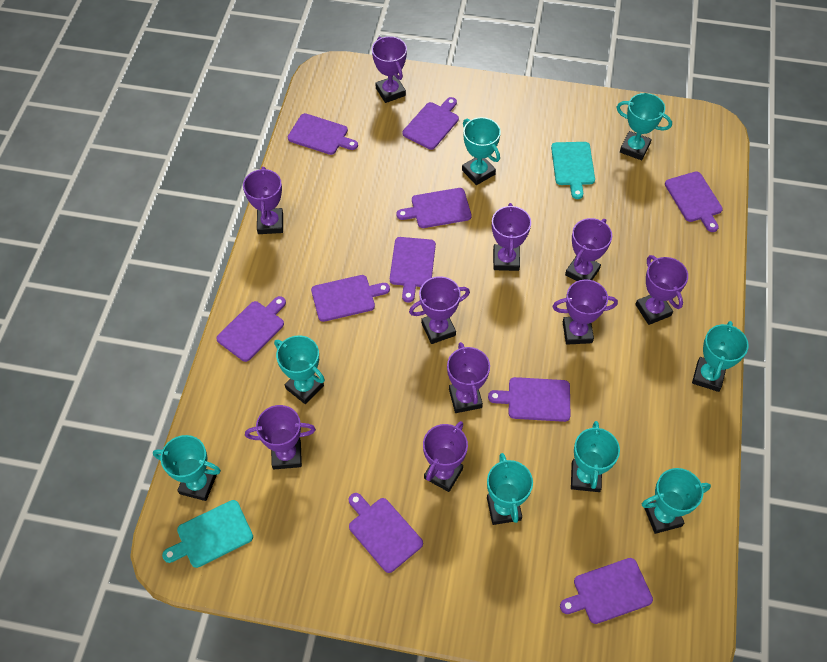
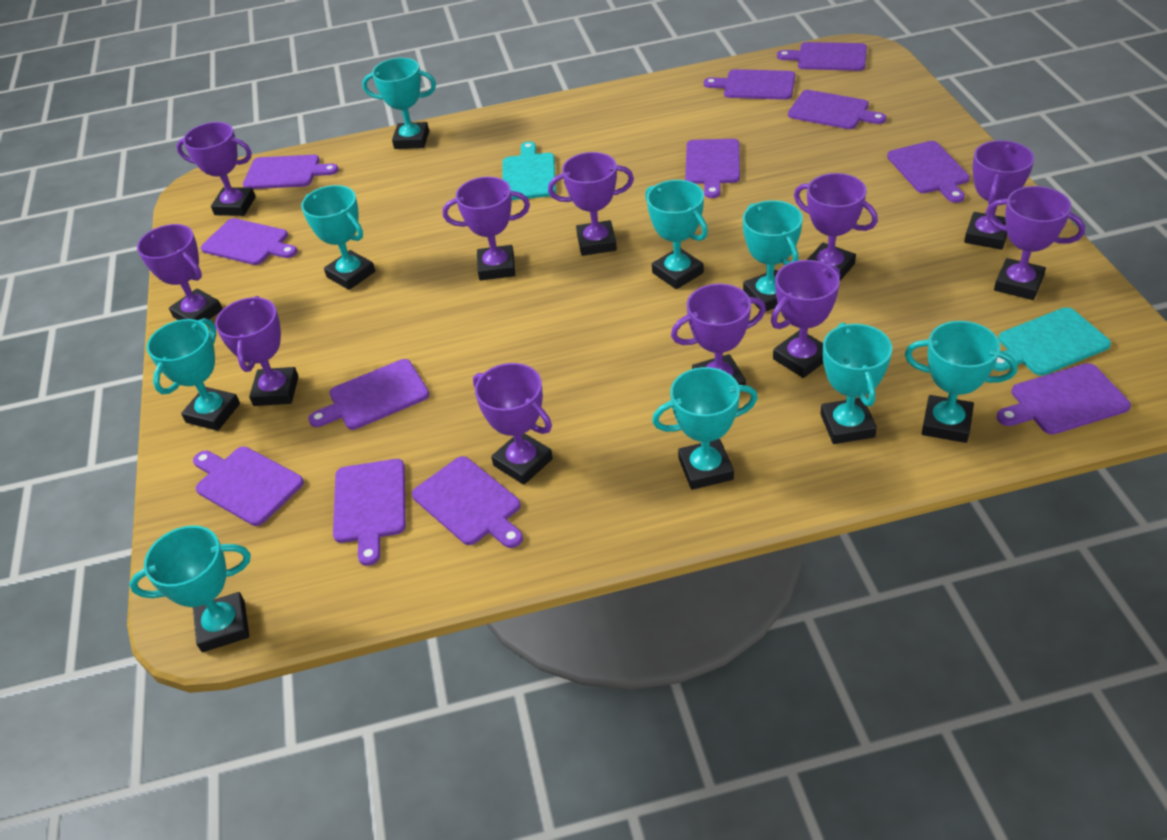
purple cutting board: 10 -> 12
purple trophy: 10 -> 11
turquoise trophy: 8 -> 9

